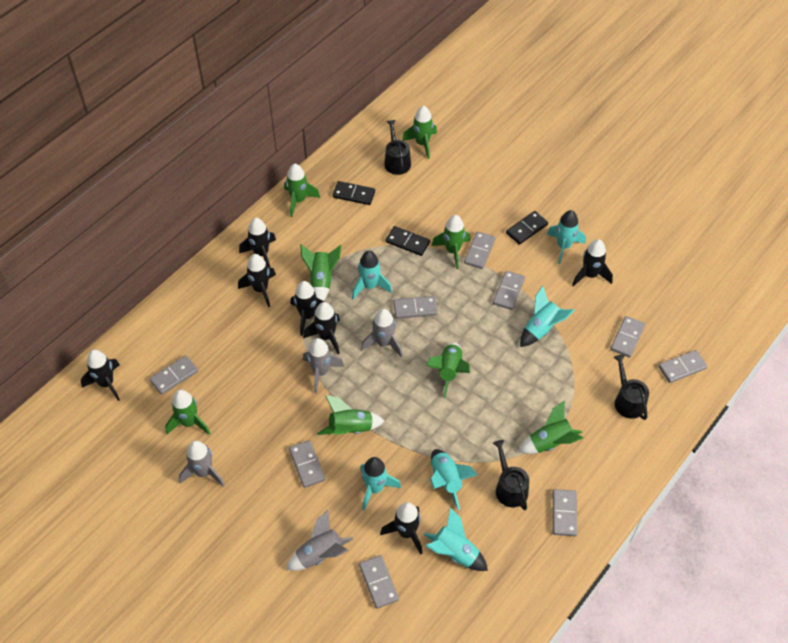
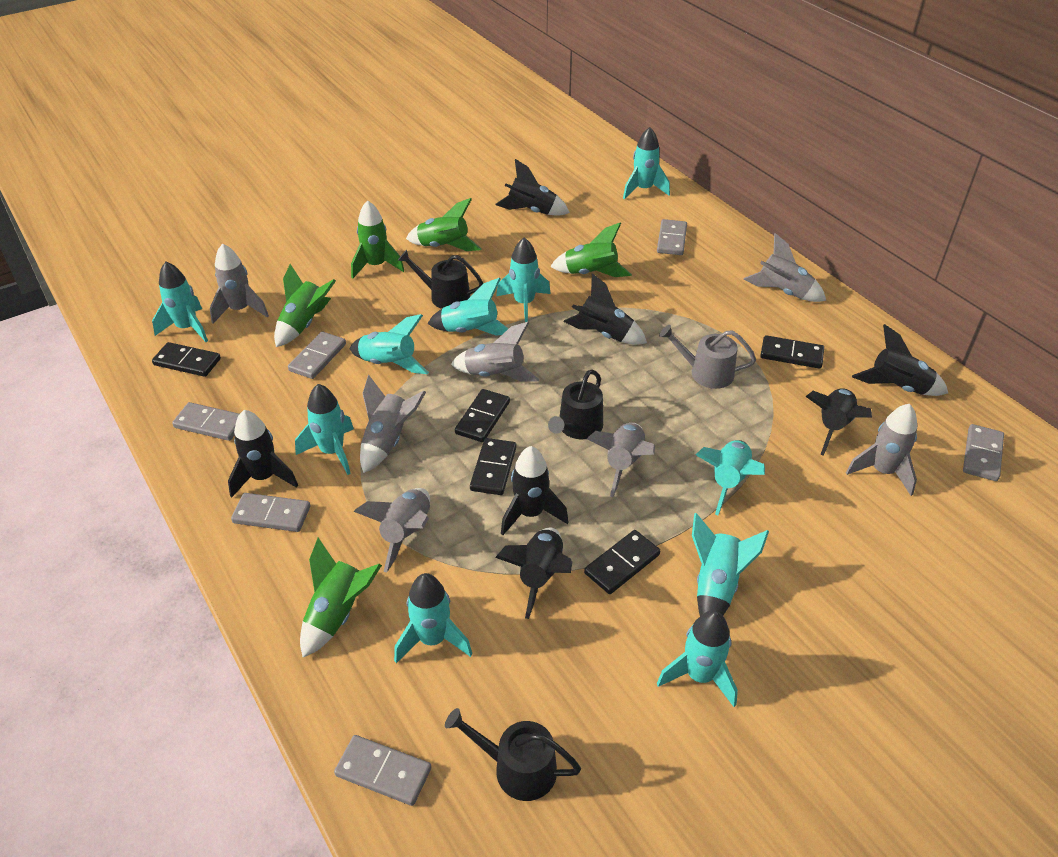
black domino: 3 -> 5
green rocket: 8 -> 5
grey domino: 9 -> 6
grey rocket: 4 -> 7
grey watering can: 0 -> 1
turquoise rocket: 6 -> 10

